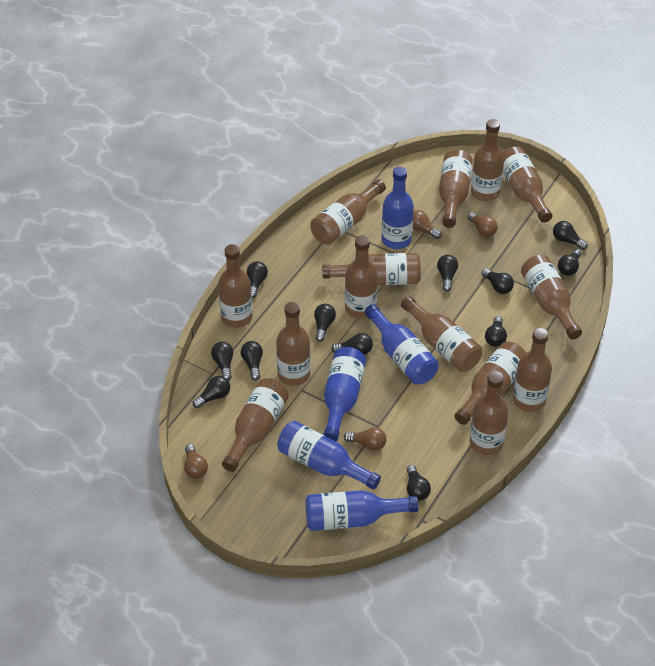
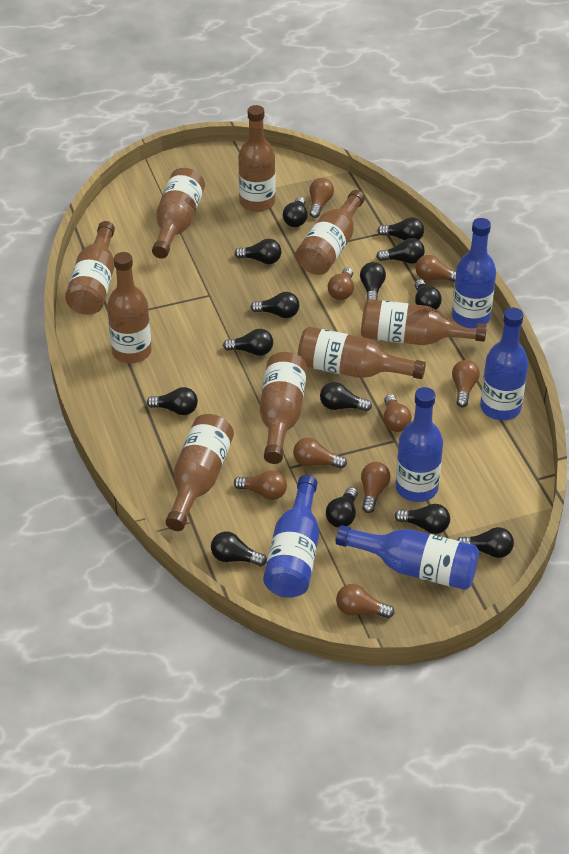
black light bulb: 12 -> 14
brown bottle: 14 -> 9
brown light bulb: 4 -> 9

